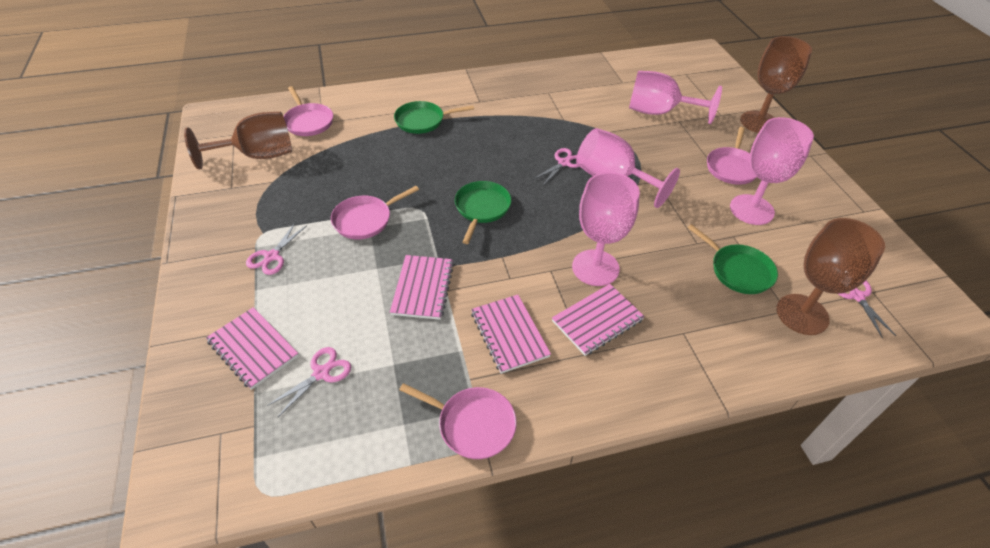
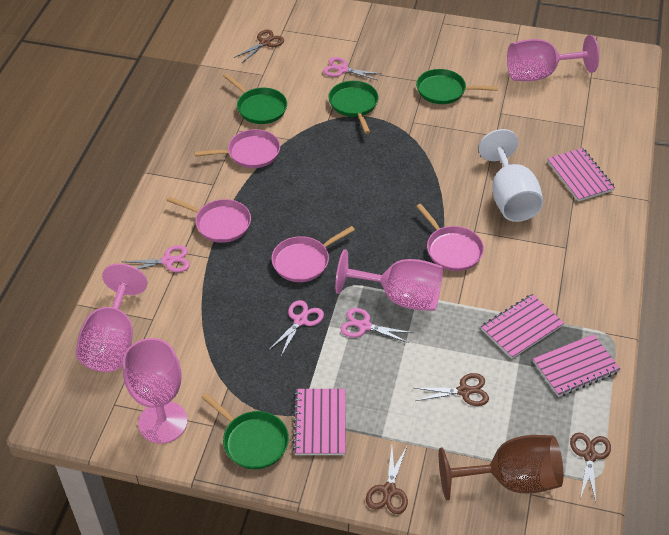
brown goblet: 3 -> 1
brown scissors: 0 -> 4
green pan: 3 -> 4
white goblet: 0 -> 1

